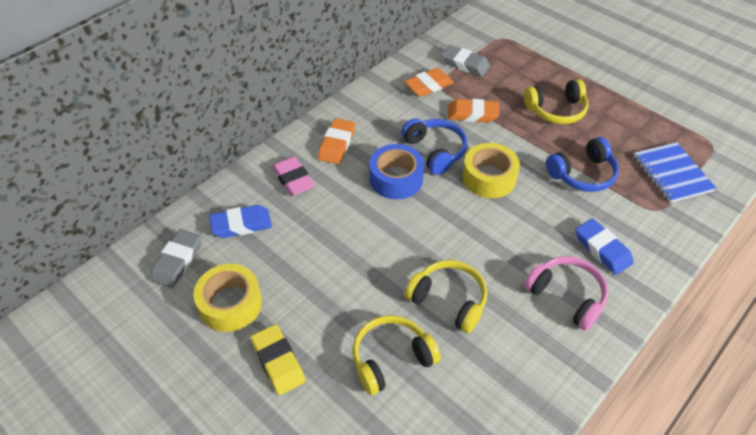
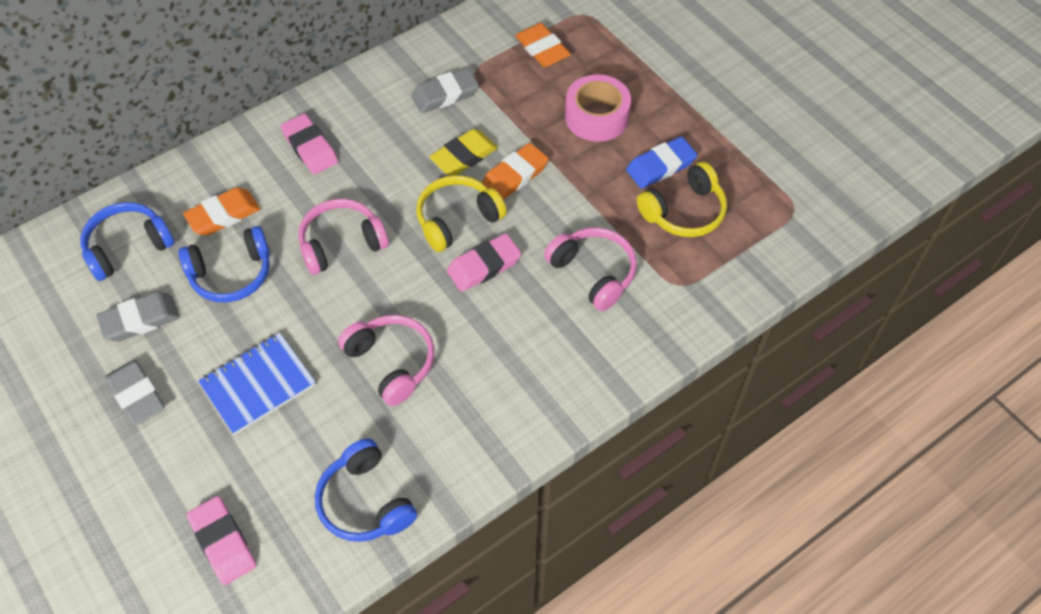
blue eraser: 2 -> 1
blue headphones: 2 -> 3
blue tape: 1 -> 0
grey eraser: 2 -> 3
pink eraser: 1 -> 3
pink headphones: 1 -> 3
pink tape: 0 -> 1
yellow headphones: 3 -> 2
yellow tape: 2 -> 0

